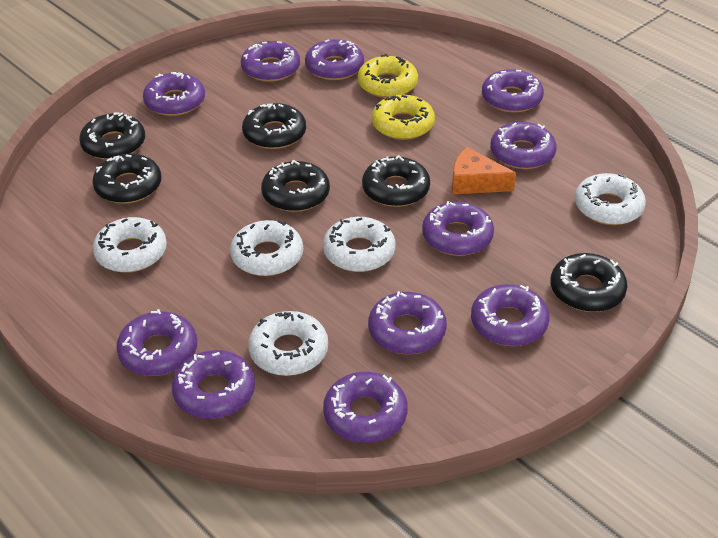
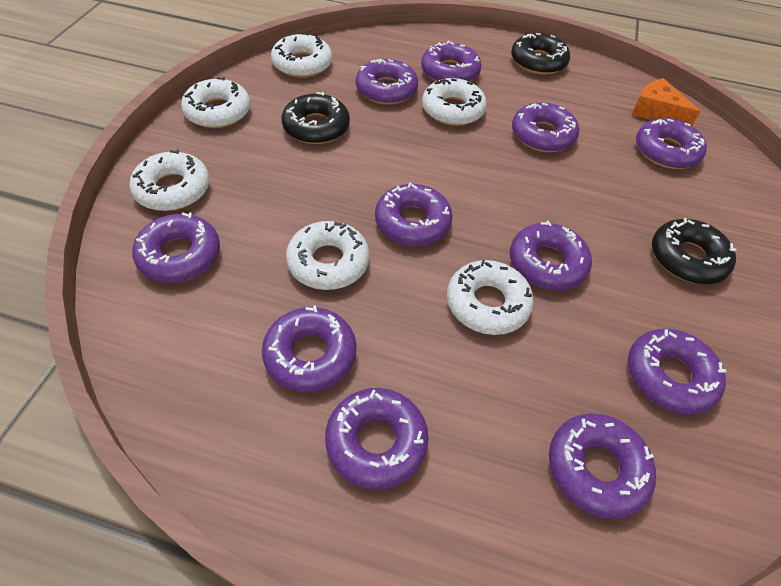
black donut: 6 -> 3
white donut: 5 -> 6
yellow donut: 2 -> 0

